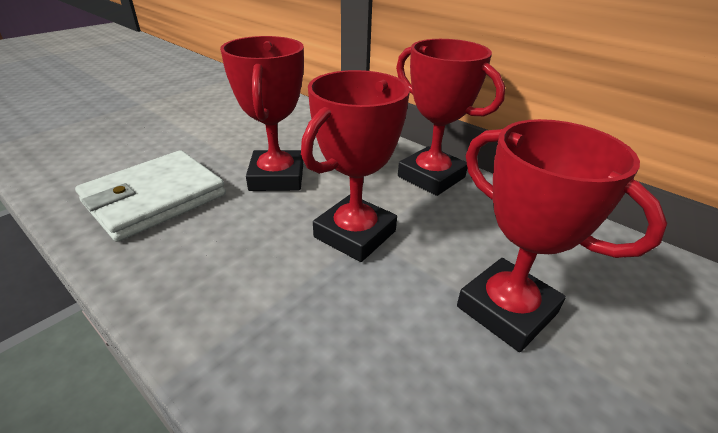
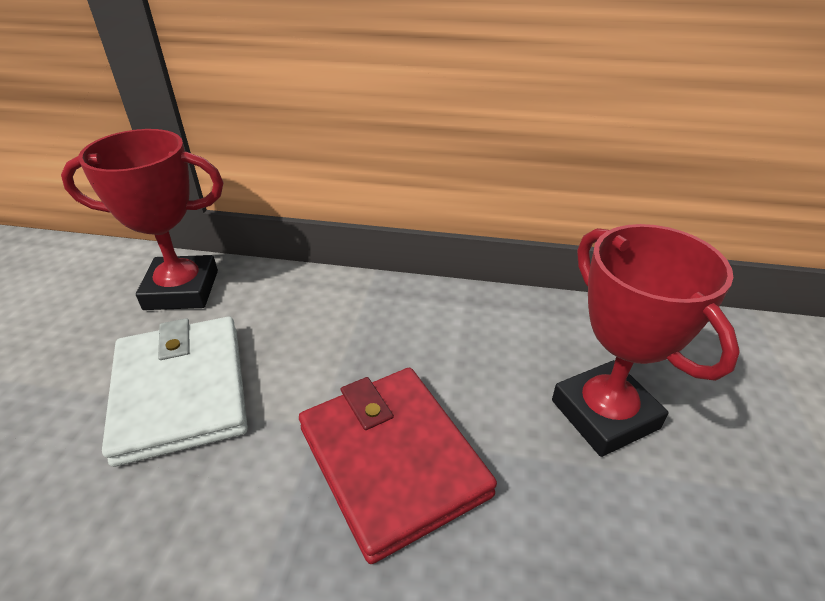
red trophy: 4 -> 2
red wallet: 0 -> 1

